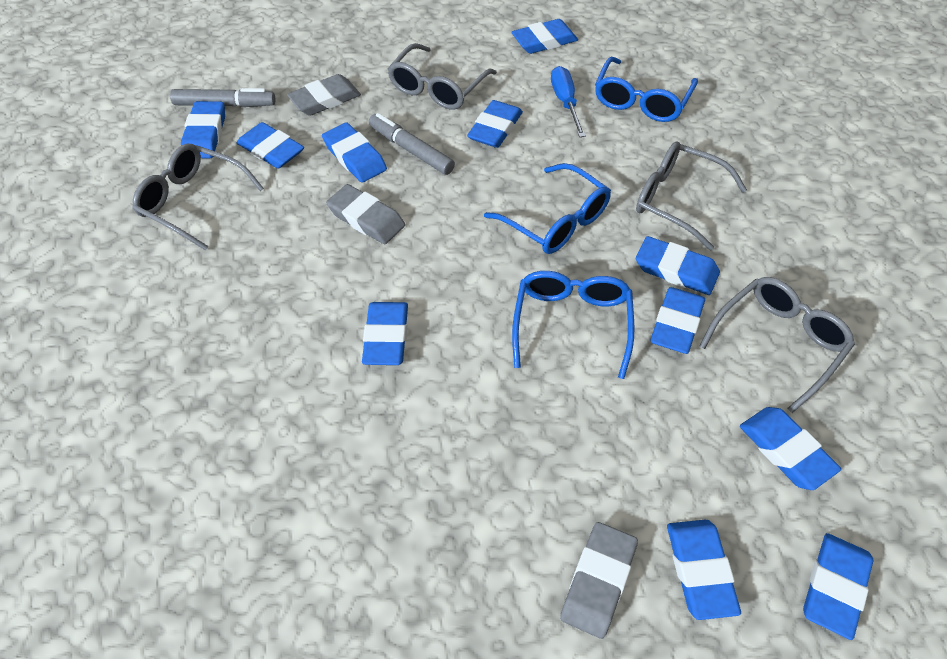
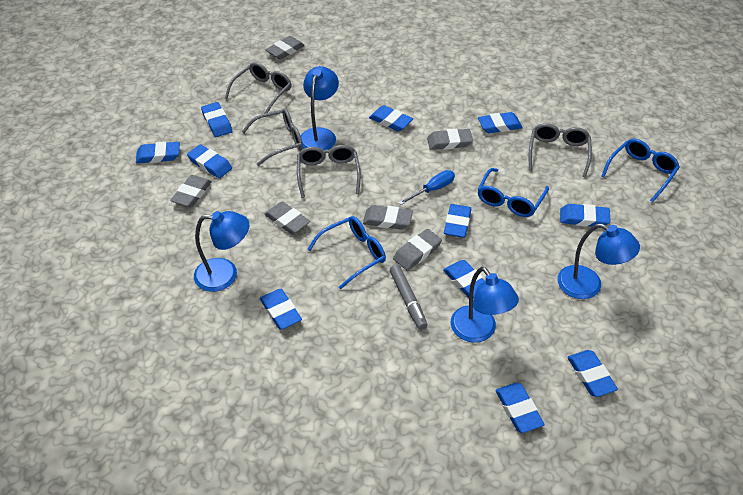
blue lamp: 0 -> 4
grey eraser: 3 -> 6
grey marker: 2 -> 1

